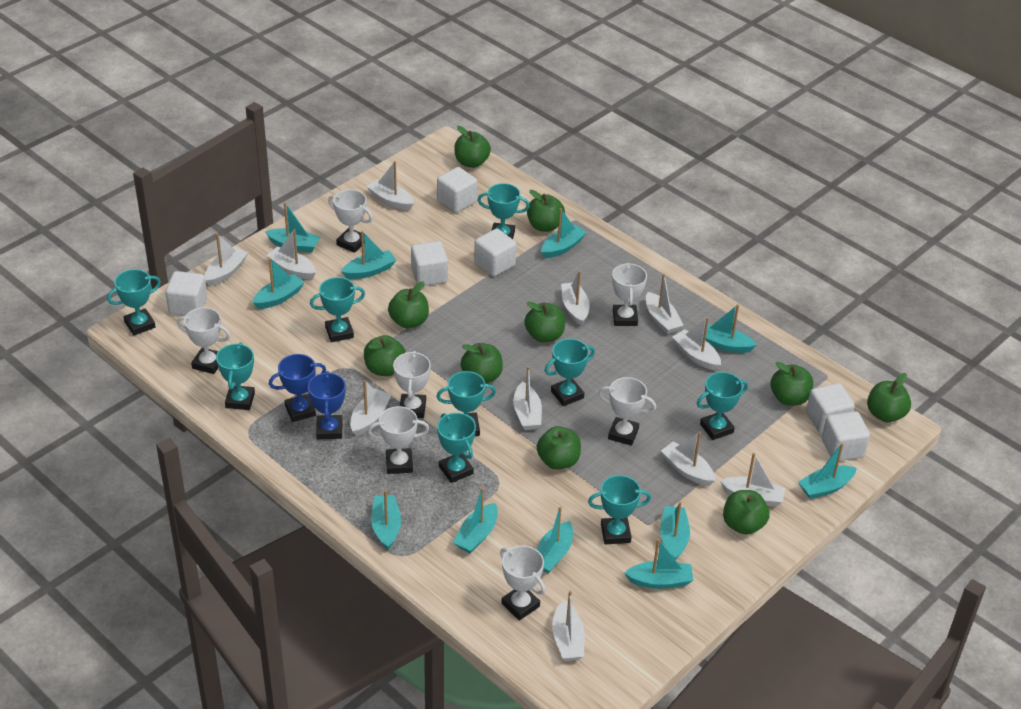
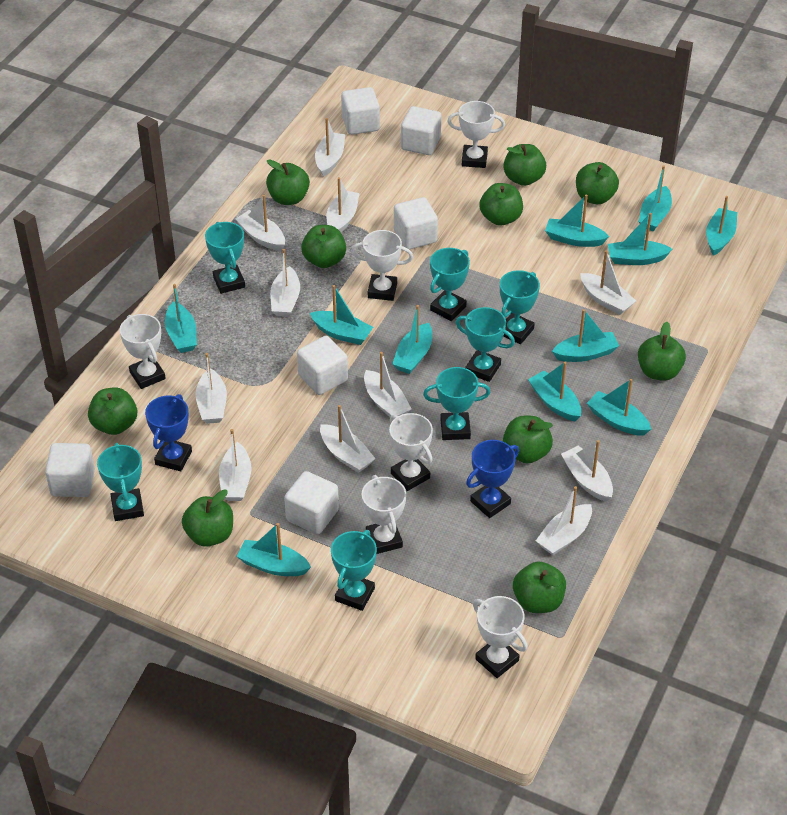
turquoise trophy: 9 -> 7
white trophy: 7 -> 6

